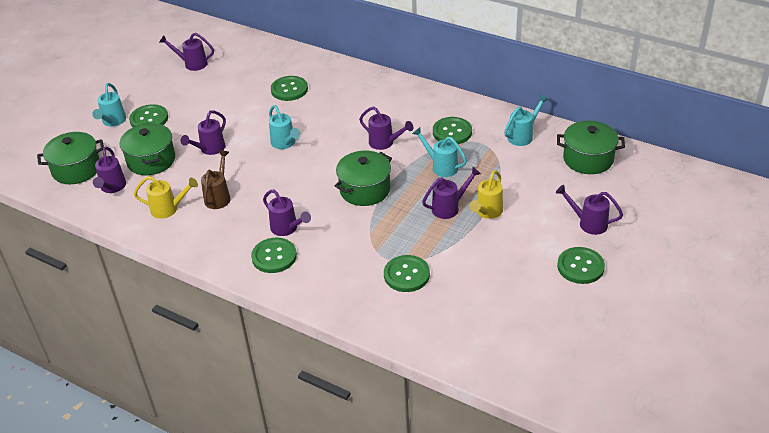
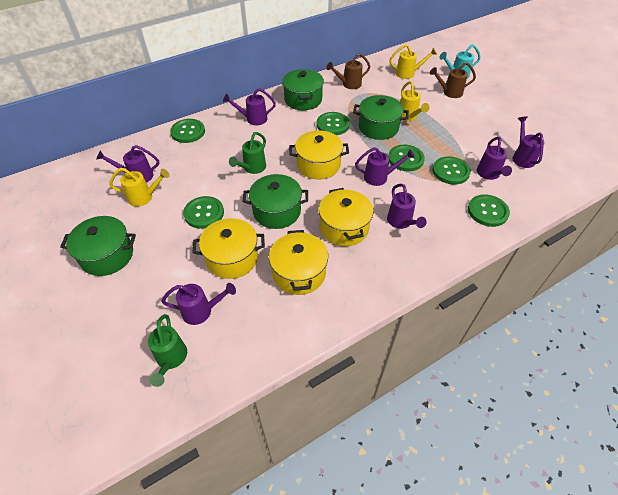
brown watering can: 1 -> 2
green watering can: 0 -> 2
turquoise watering can: 4 -> 1
yellow pot: 0 -> 4
yellow watering can: 2 -> 3

